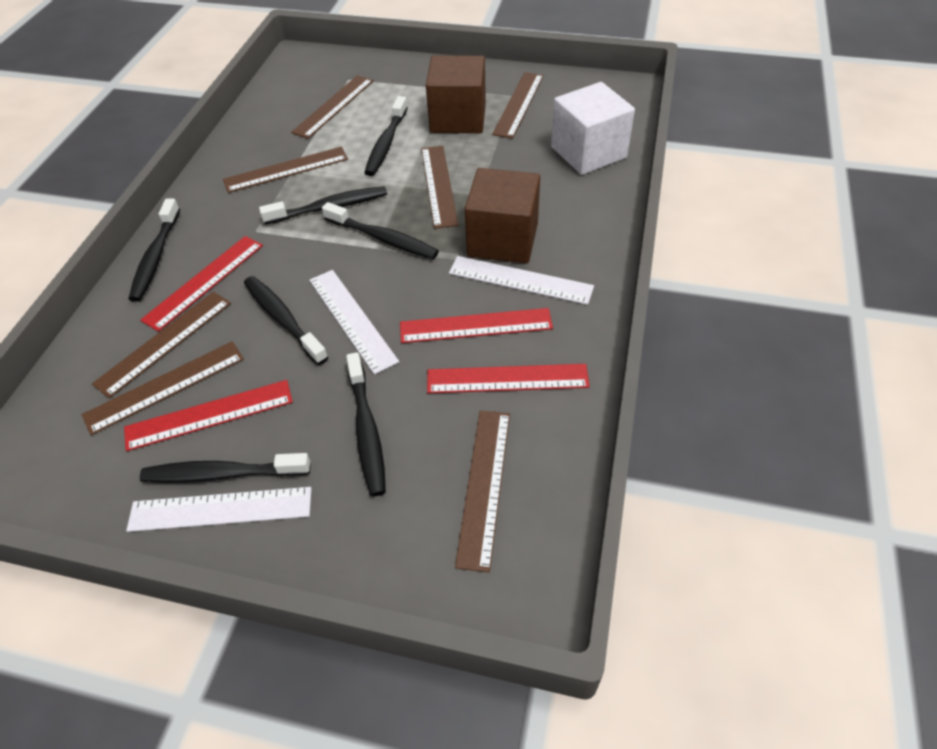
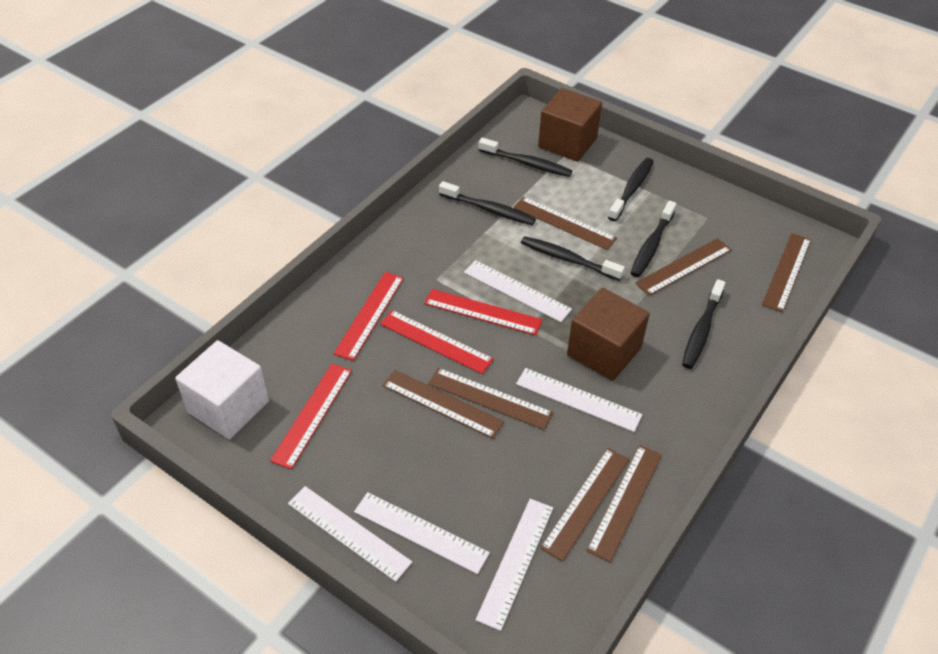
black toothbrush: 7 -> 6
white ruler: 3 -> 5

